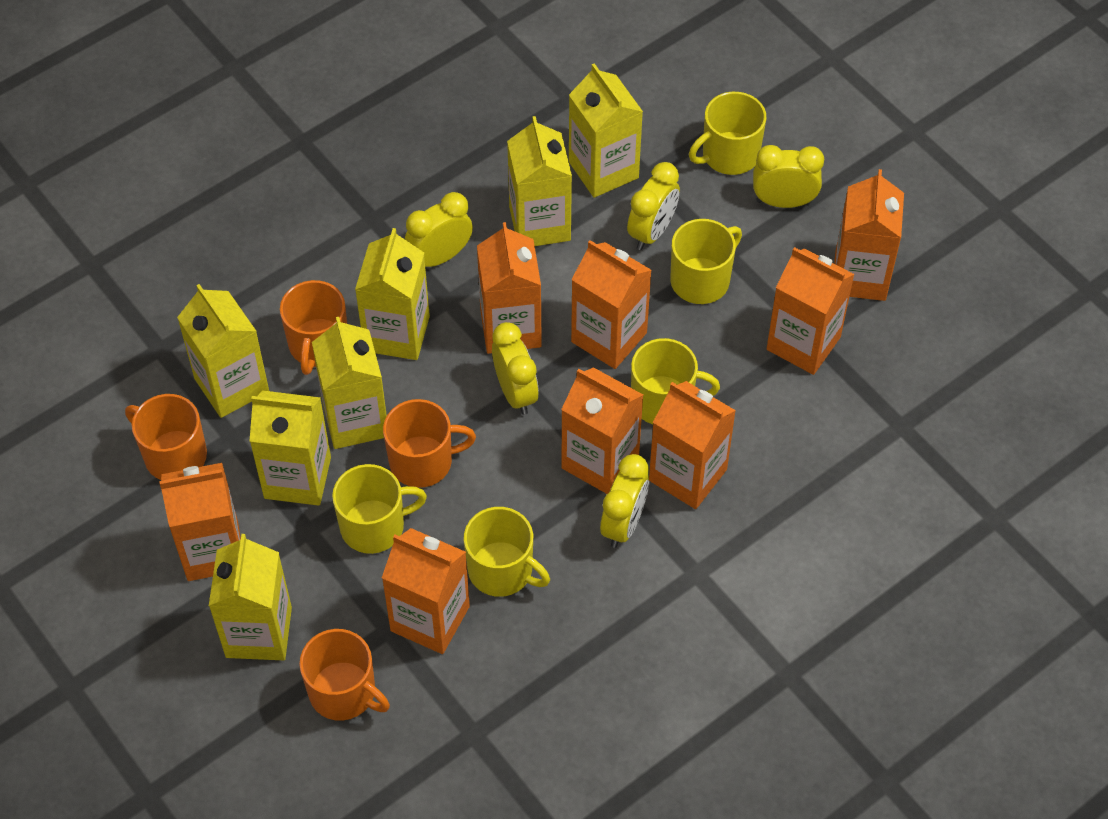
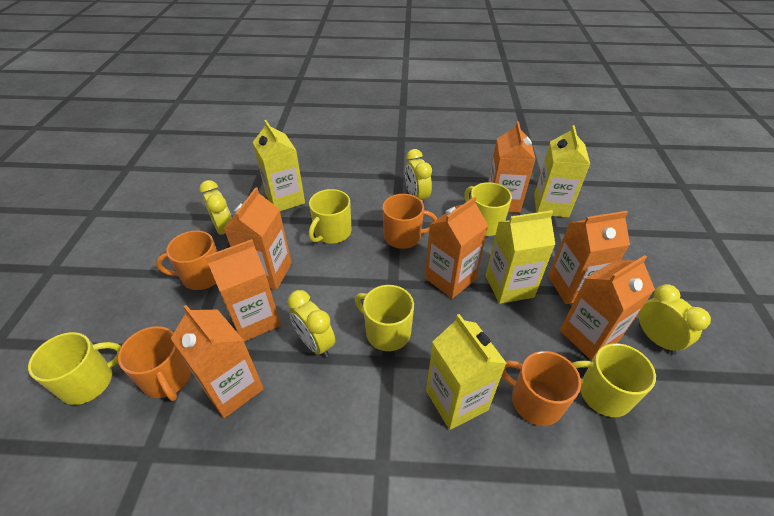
orange carton: 8 -> 7
yellow carton: 7 -> 4
yellow clock: 5 -> 4

